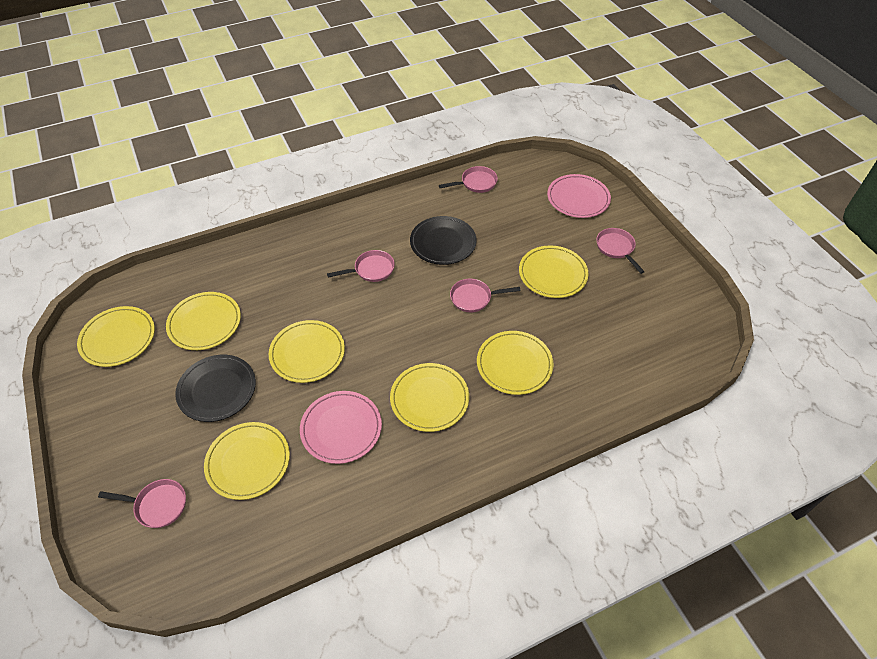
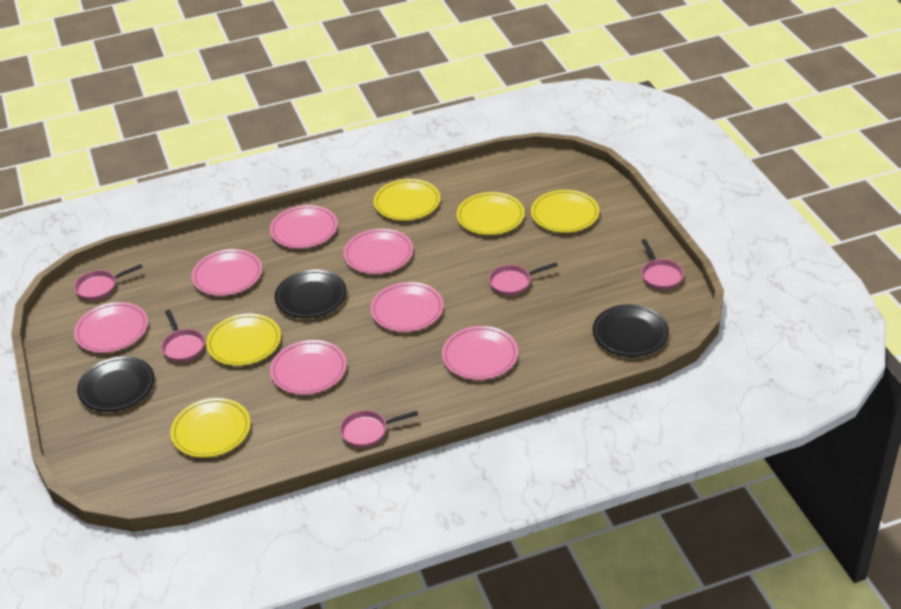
black plate: 2 -> 3
pink plate: 2 -> 7
yellow plate: 7 -> 5

